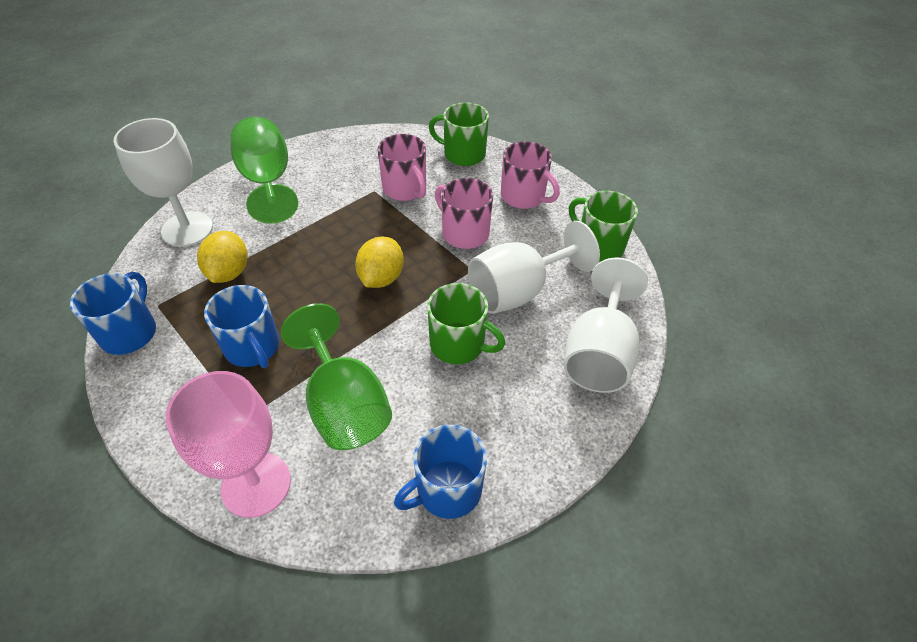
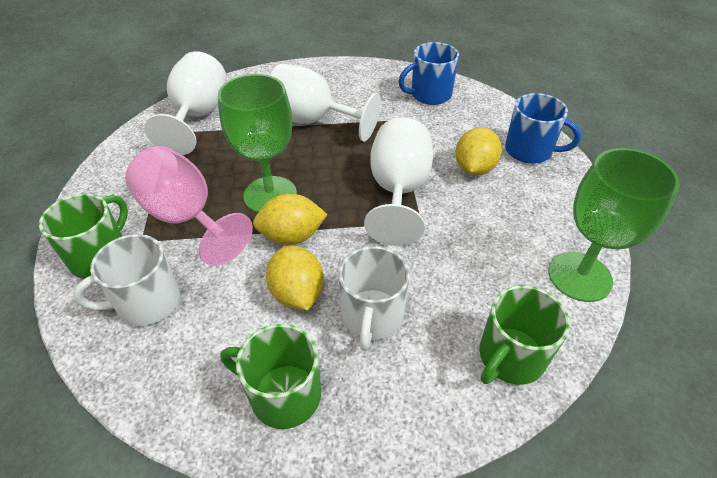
blue mug: 3 -> 2
pink mug: 3 -> 0
white mug: 0 -> 2
yellow lemon: 2 -> 3

